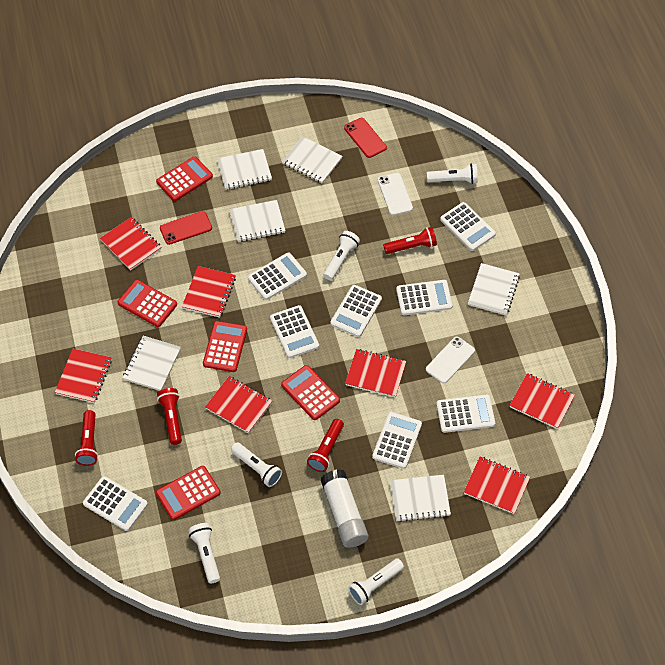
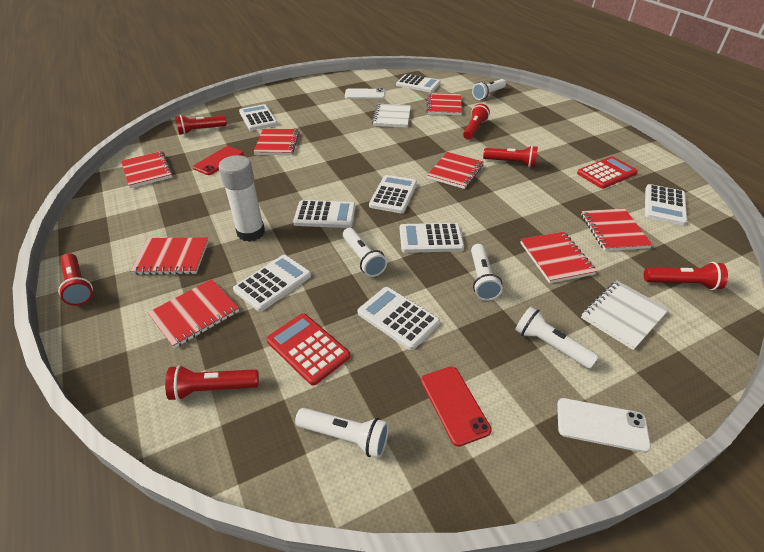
red calculator: 5 -> 2
red flashlight: 4 -> 6
red notebook: 7 -> 8
white notebook: 6 -> 2

